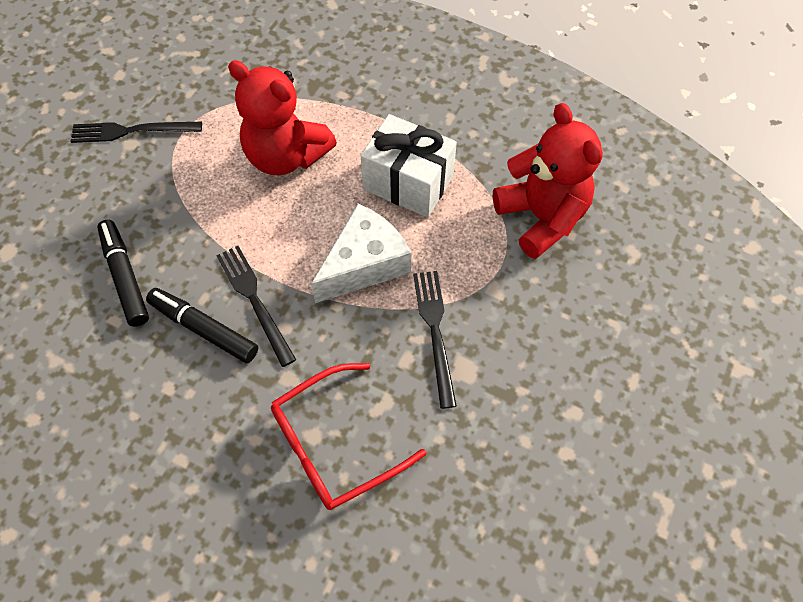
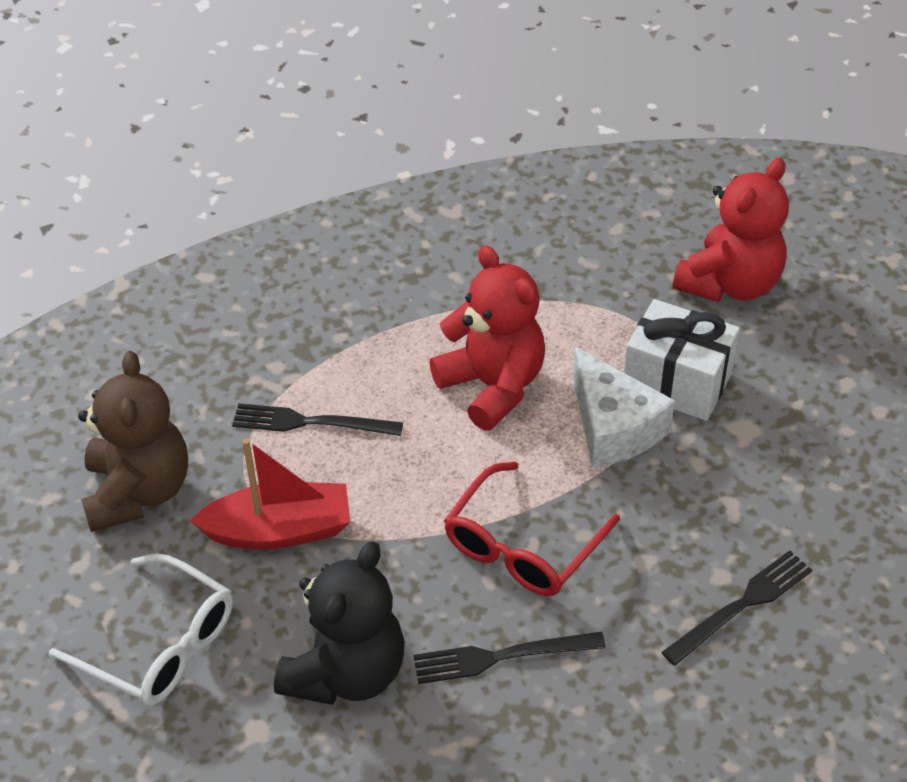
black marker: 2 -> 0
black teddy bear: 0 -> 1
brown teddy bear: 0 -> 1
red boat: 0 -> 1
white glasses: 0 -> 1

